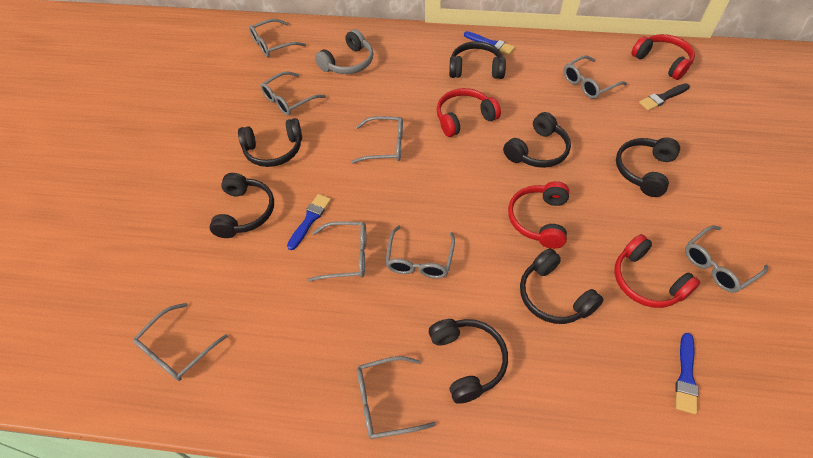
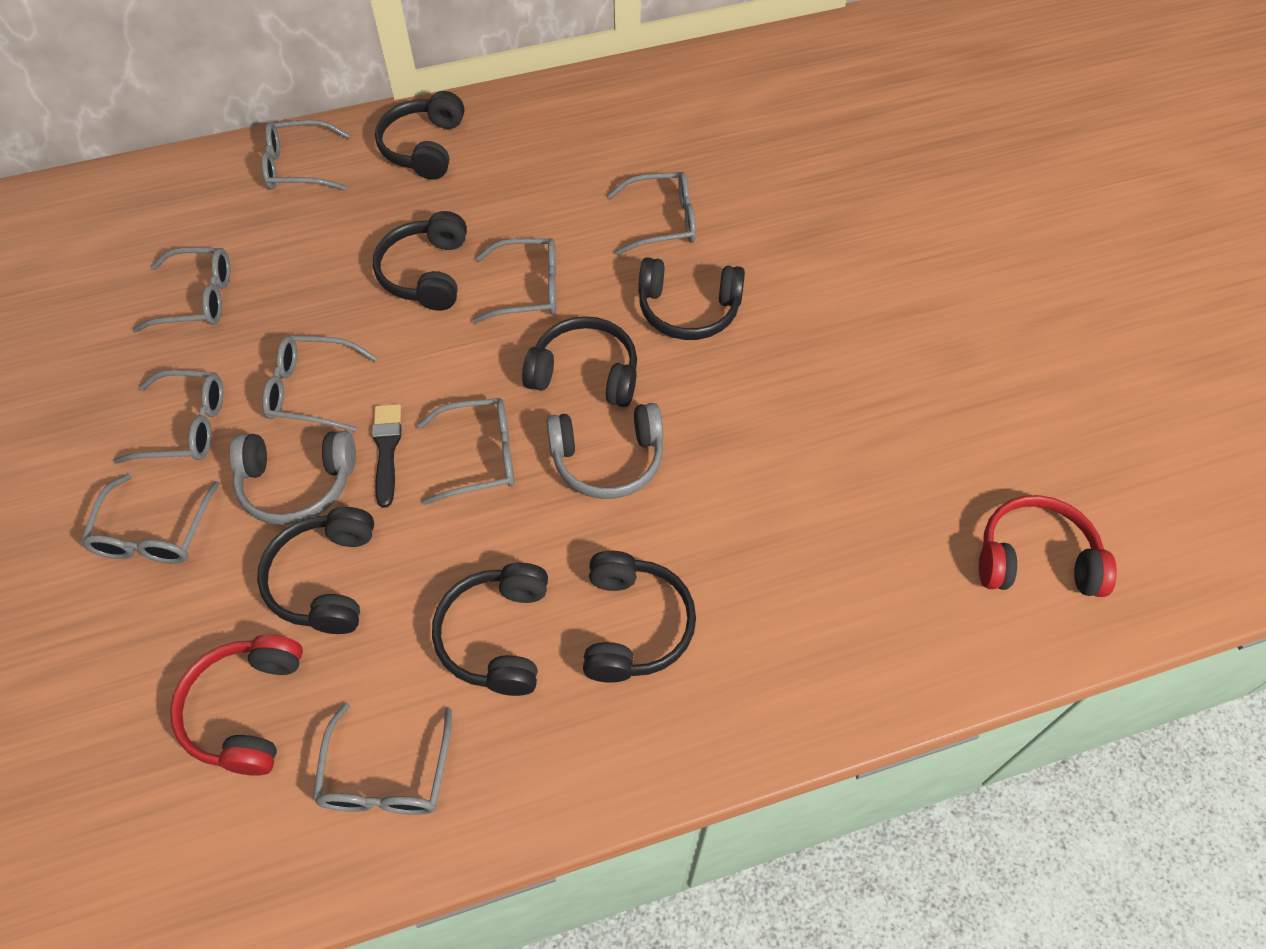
blue brush: 3 -> 0
grey headphones: 1 -> 2
red headphones: 4 -> 2

